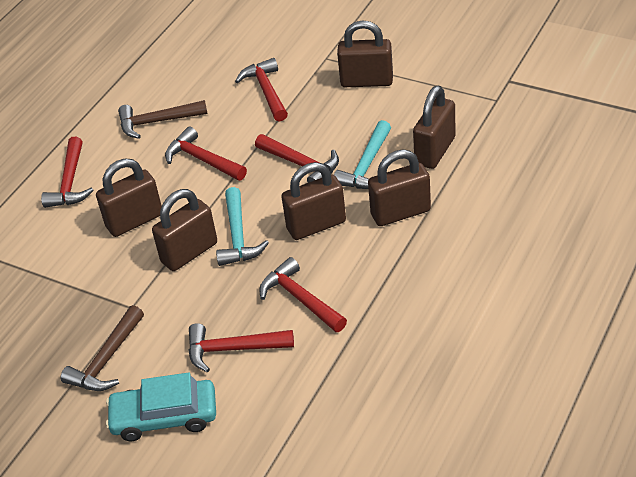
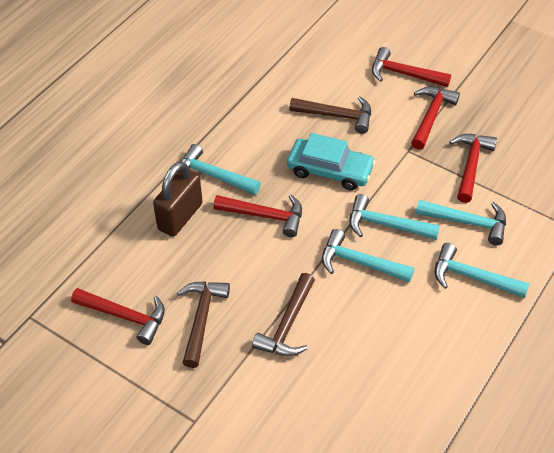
brown hammer: 2 -> 3
brown padlock: 6 -> 1
red hammer: 6 -> 5
turquoise hammer: 2 -> 5

